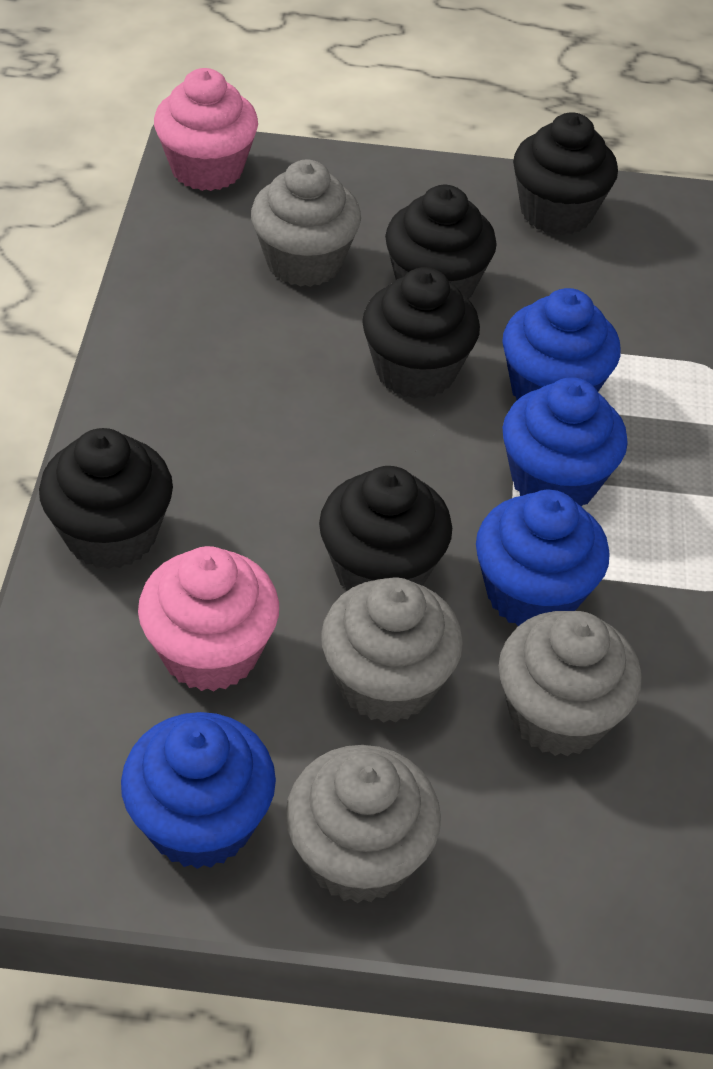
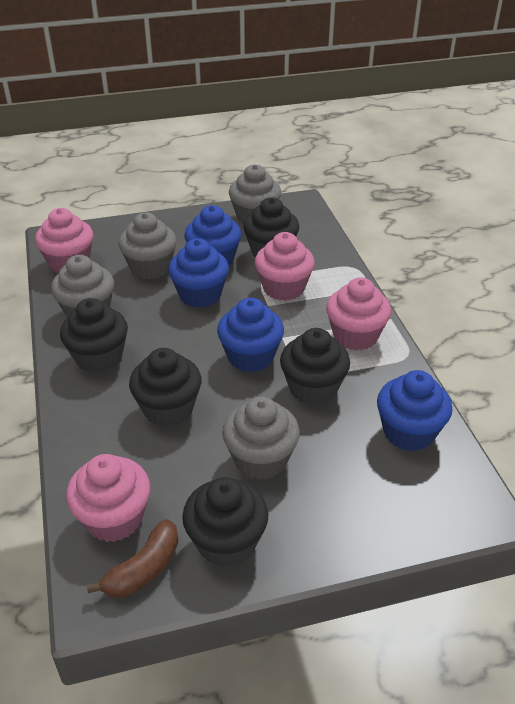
brown banana: 0 -> 1
pink cupcake: 2 -> 4

